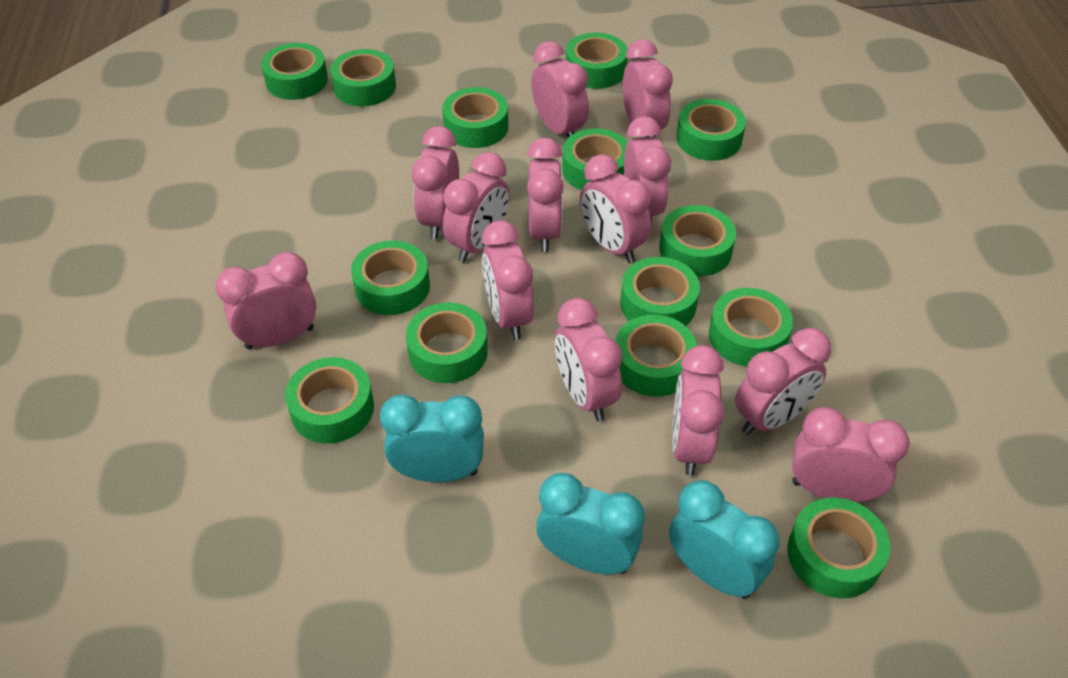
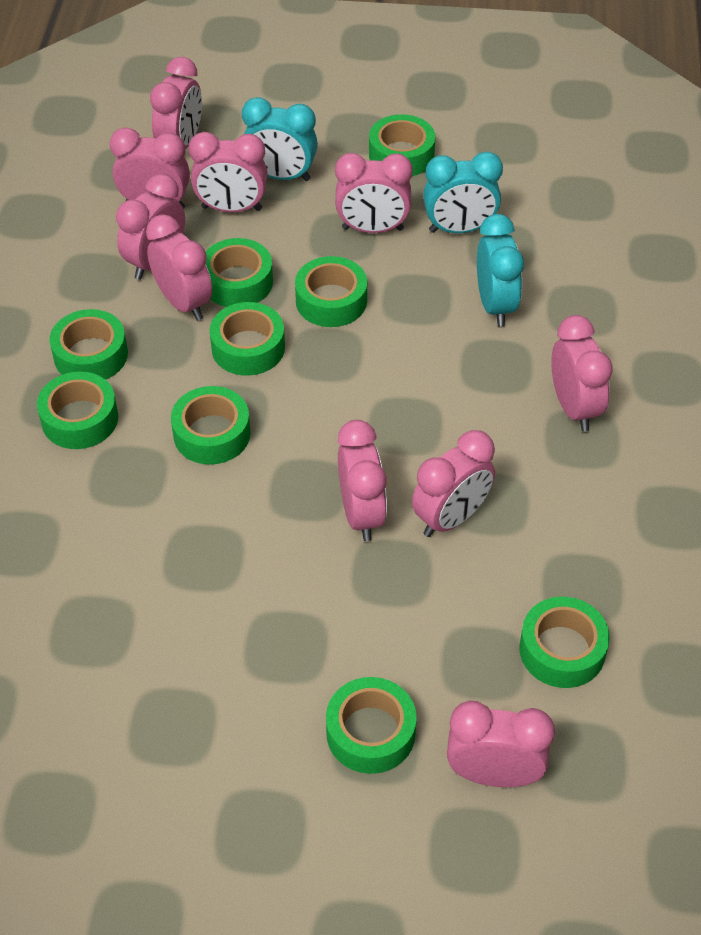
green tape: 14 -> 9
pink clock: 13 -> 10

